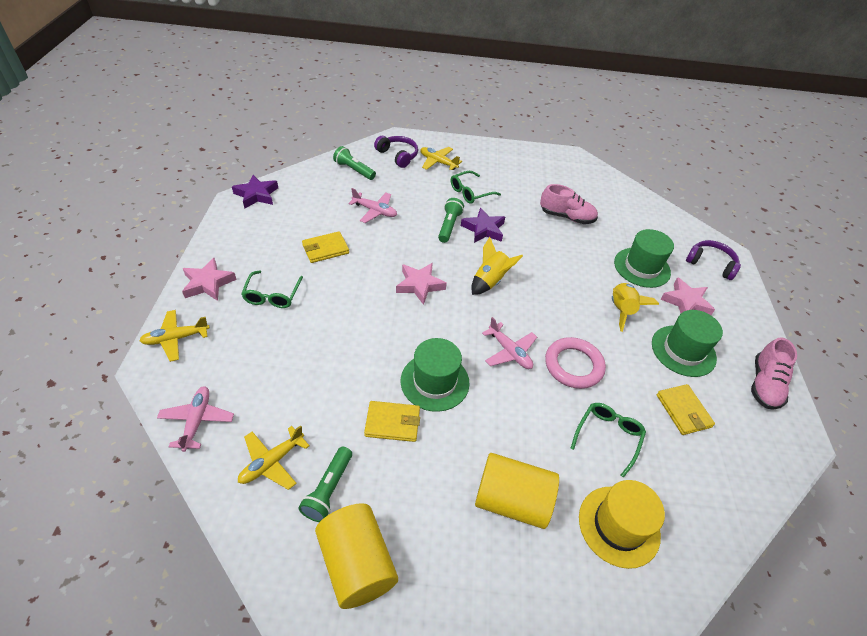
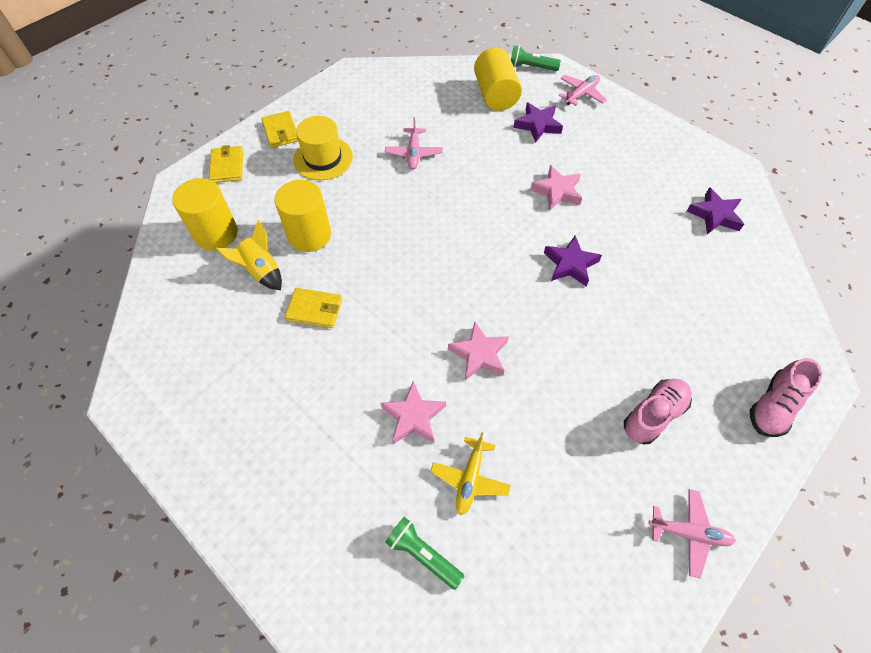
green flashlight: 3 -> 2
green glasses: 3 -> 0
green hat: 3 -> 0
pink ring: 1 -> 0
purple headphones: 2 -> 0
purple star: 2 -> 3
yellow cylinder: 2 -> 3
yellow plane: 3 -> 1
yellow rocket: 2 -> 1

